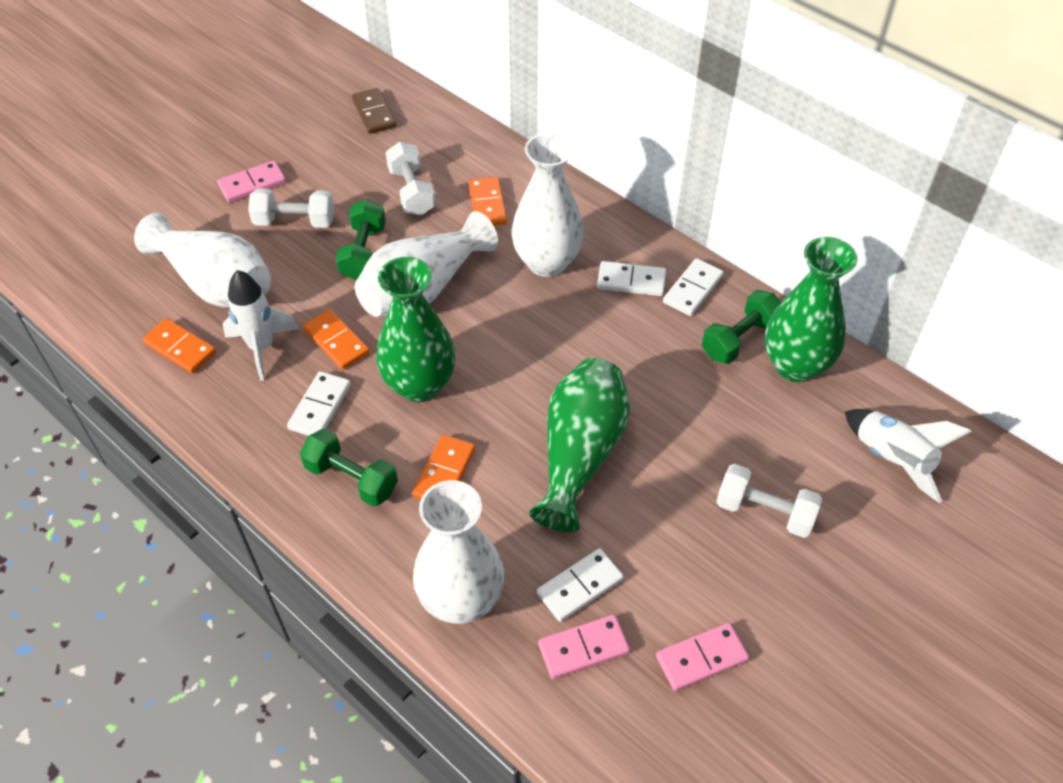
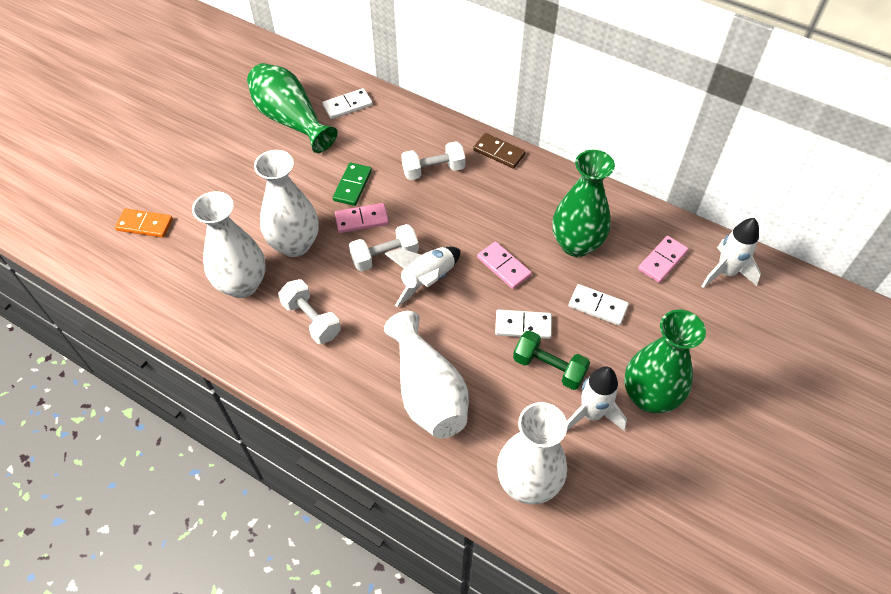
green domino: 0 -> 1
green dumbbell: 3 -> 1
orange domino: 4 -> 1
white domino: 4 -> 3
white rocket: 2 -> 3

